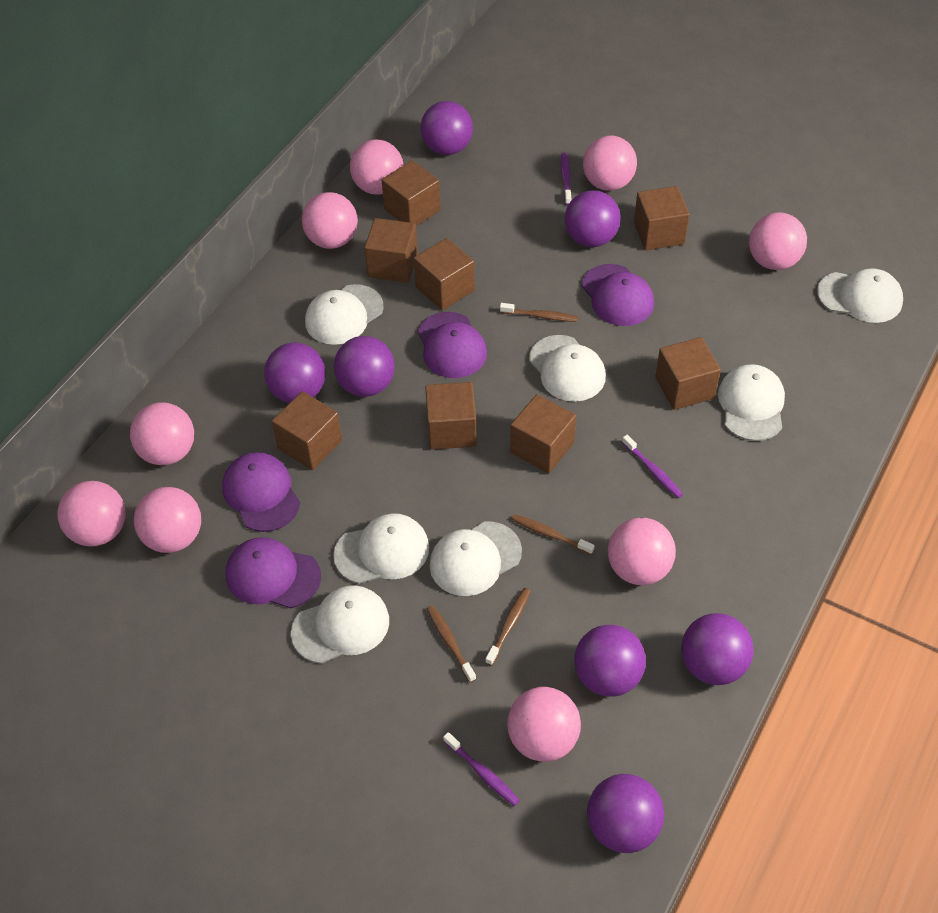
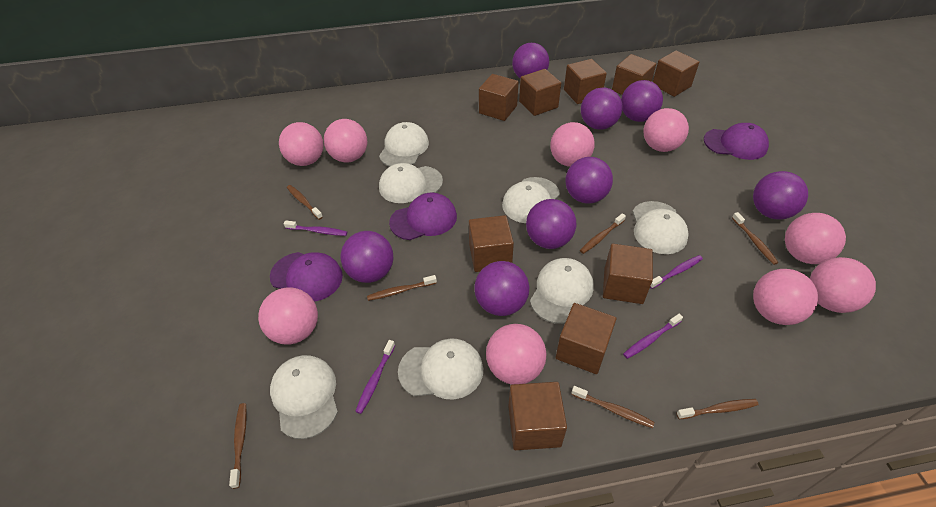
brown cube: 8 -> 9
brown toothbrush: 4 -> 7
purple ball: 7 -> 8
purple cap: 4 -> 3
purple toothbrush: 3 -> 4

